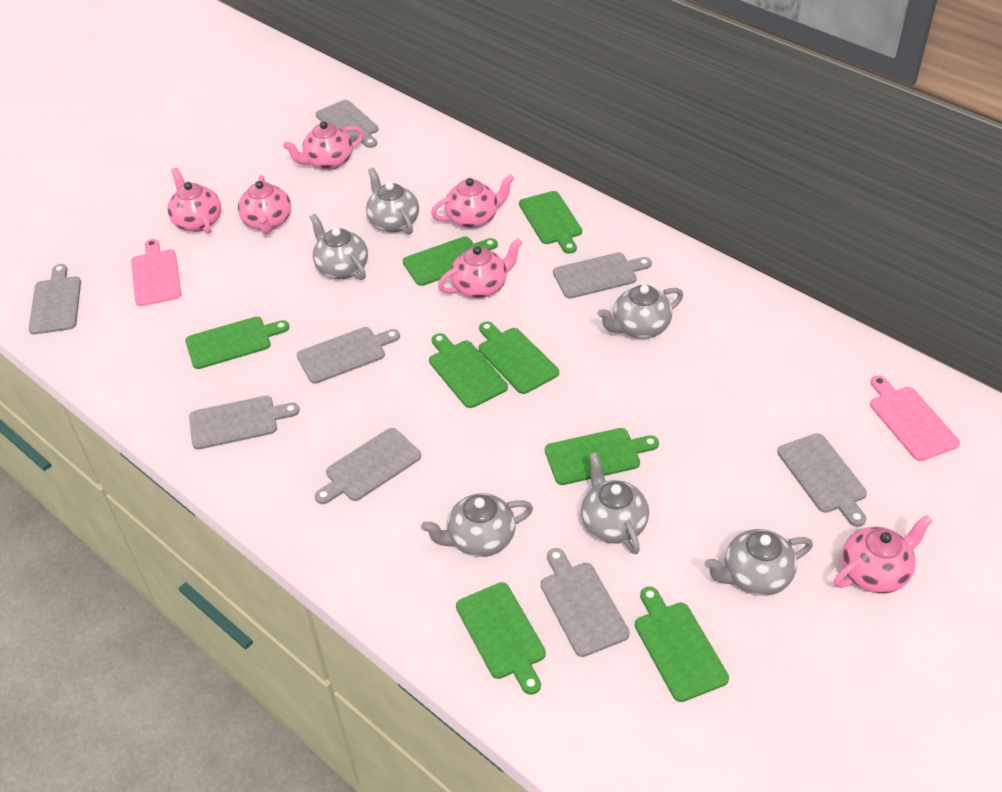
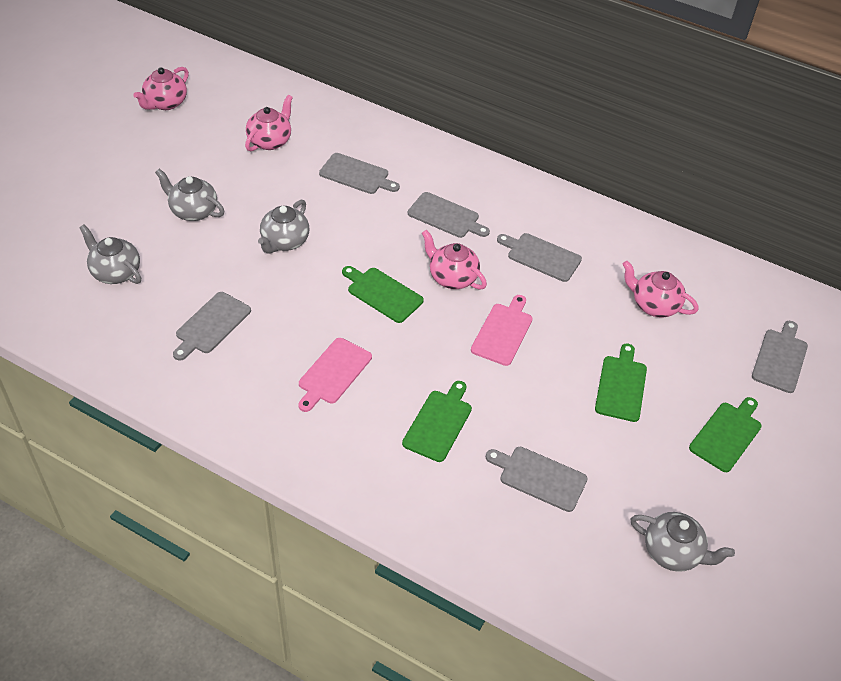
green cutting board: 8 -> 4
grey cutting board: 8 -> 6
grey teapot: 6 -> 4
pink teapot: 6 -> 4

